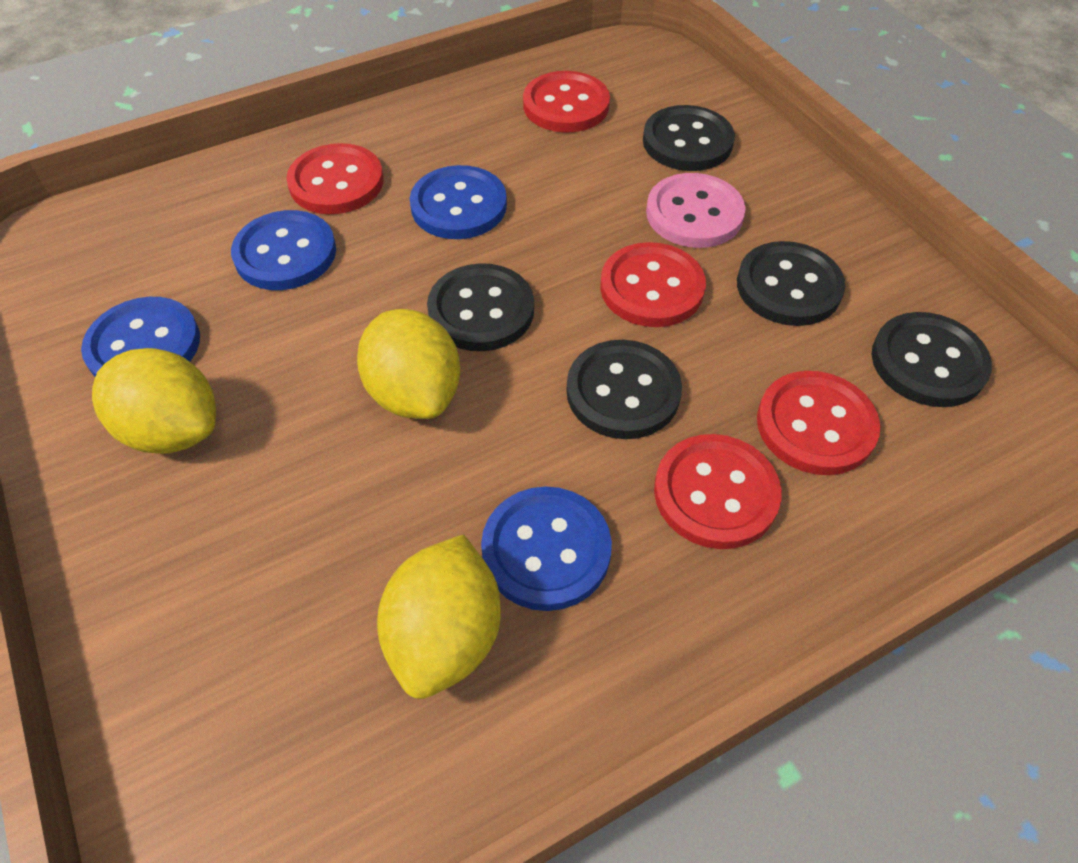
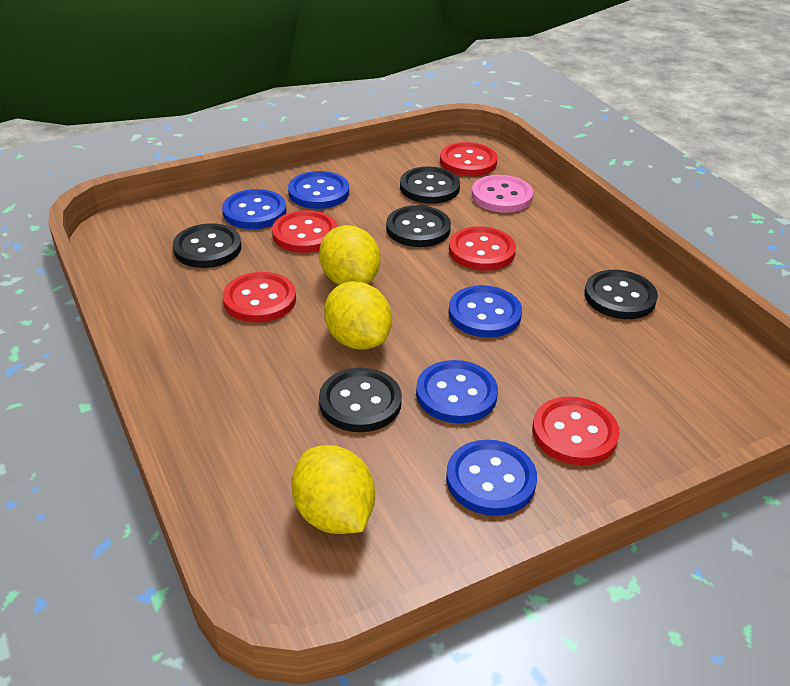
blue button: 4 -> 5

